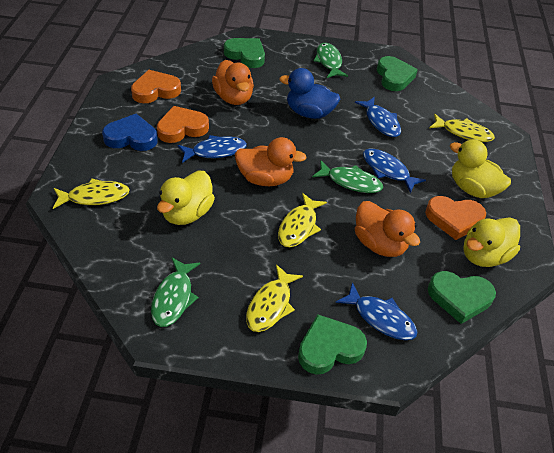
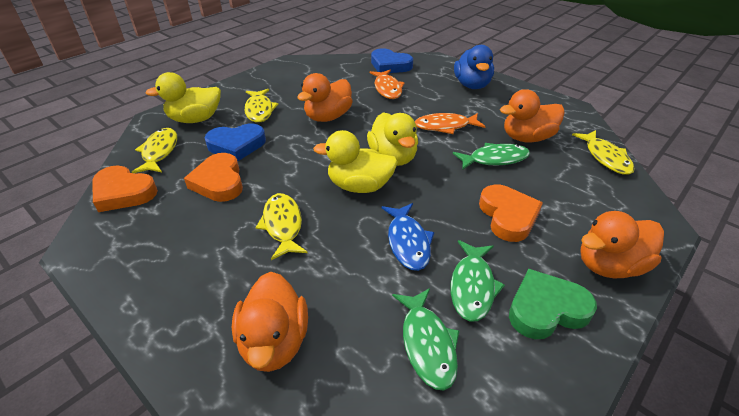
blue fish: 4 -> 1
blue heart: 1 -> 2
green heart: 4 -> 1
orange duck: 3 -> 4
orange fish: 0 -> 2

